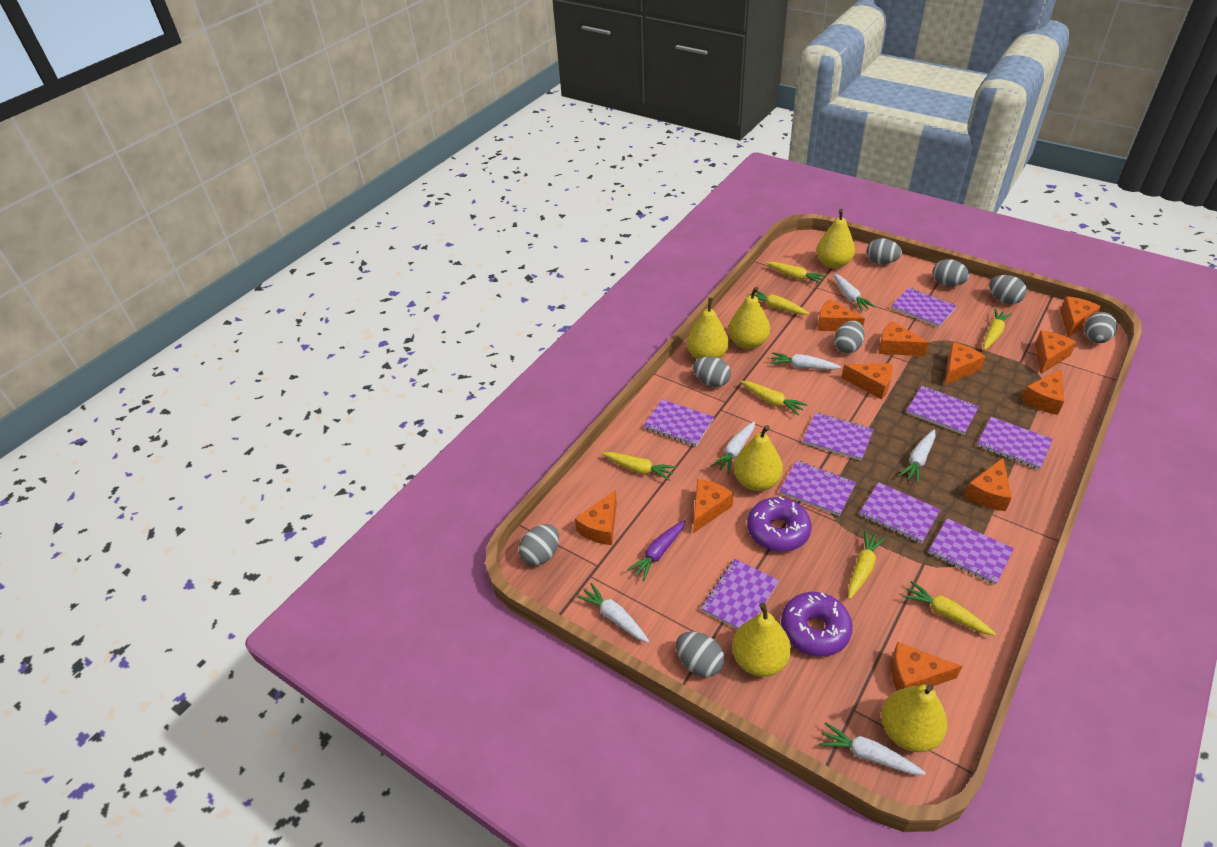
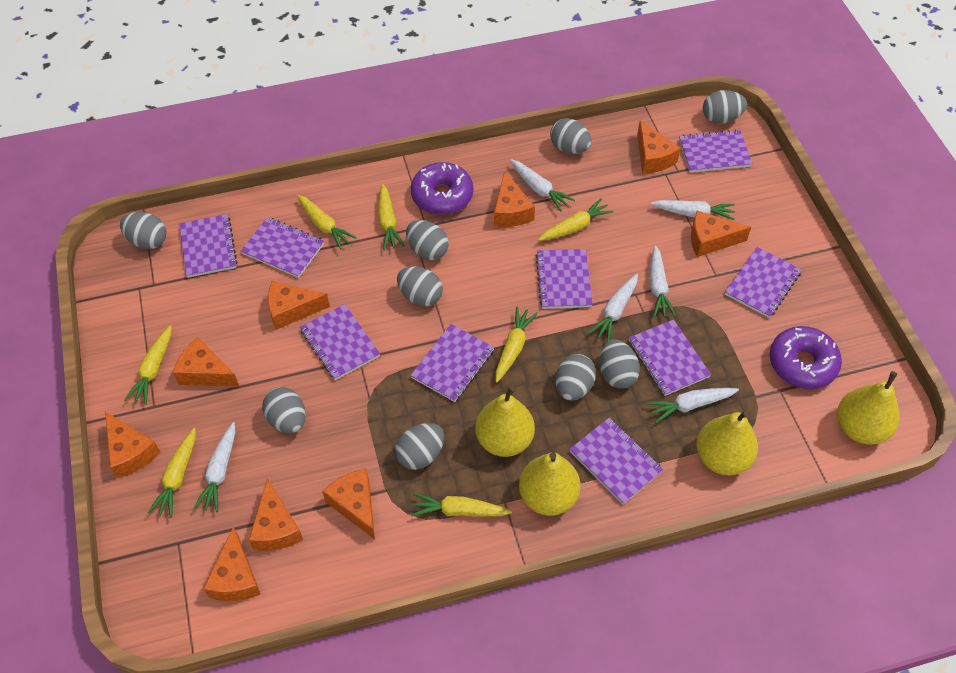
grey egg: 8 -> 9
orange cheese: 11 -> 9
purple carrot: 1 -> 0
yellow pear: 6 -> 4

